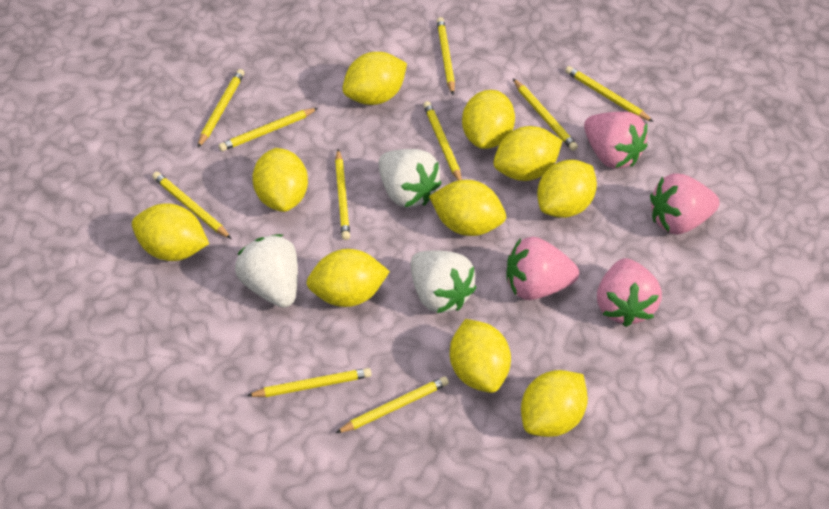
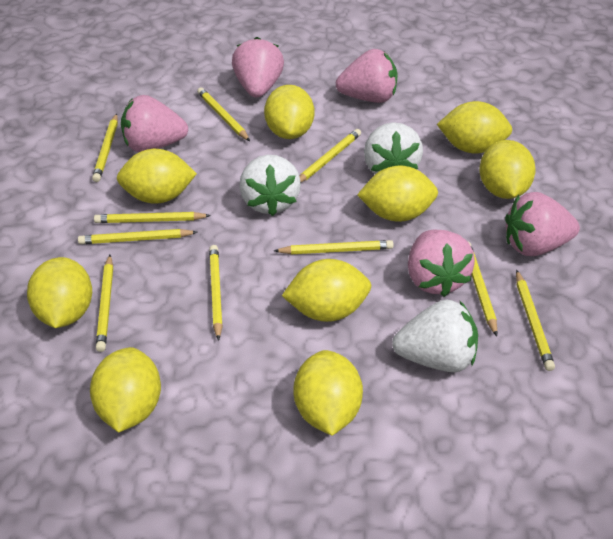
pink strawberry: 4 -> 5
yellow lemon: 10 -> 9

